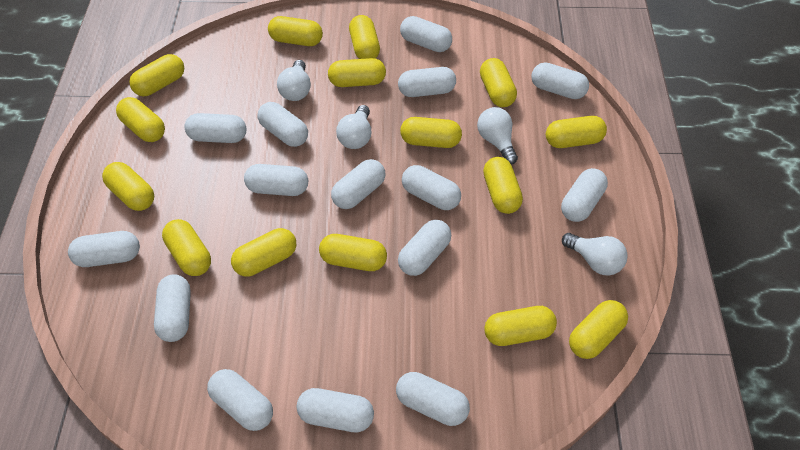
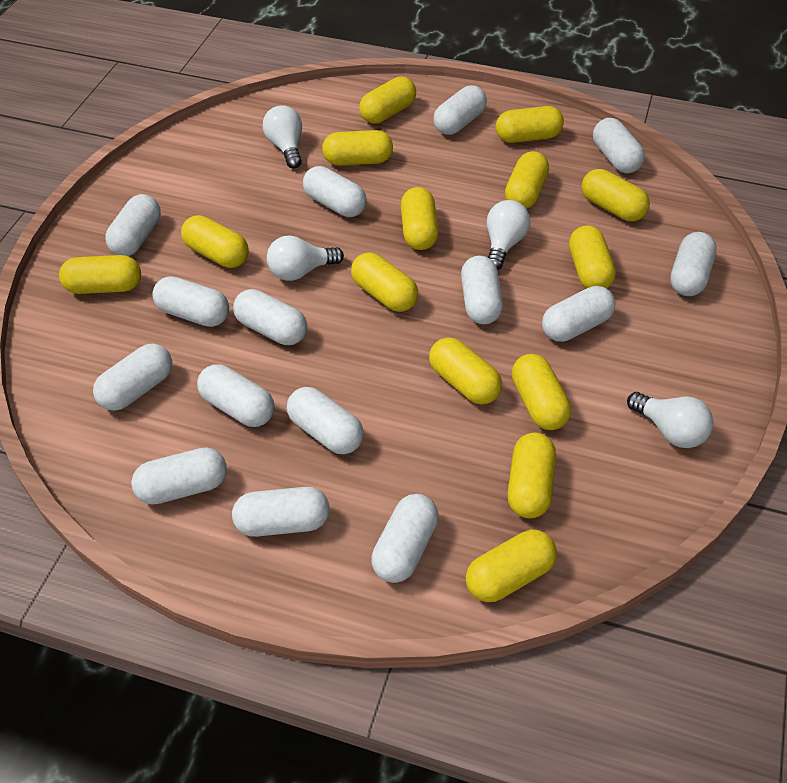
yellow capsule: 15 -> 14

